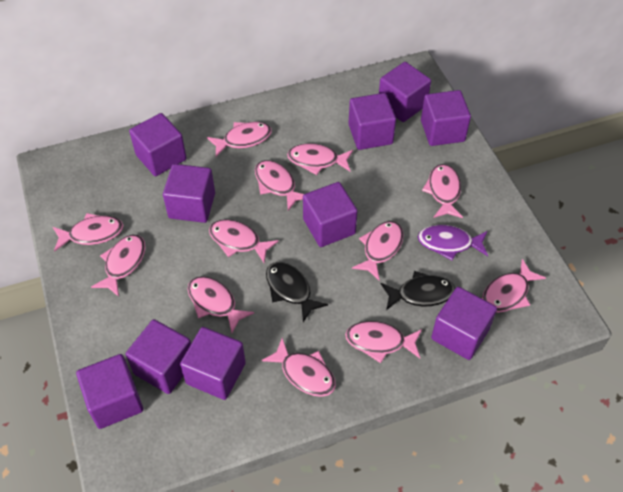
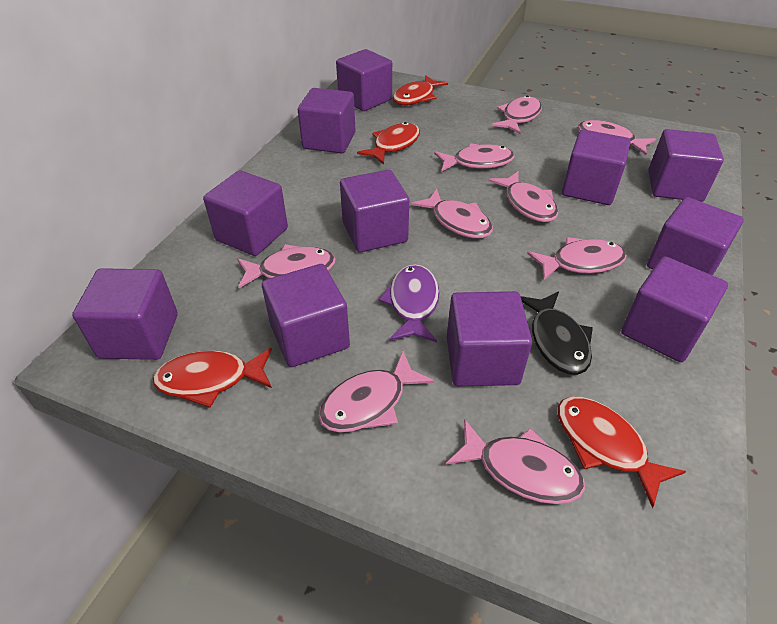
black fish: 2 -> 1
pink fish: 12 -> 9
purple cube: 10 -> 11
red fish: 0 -> 4

